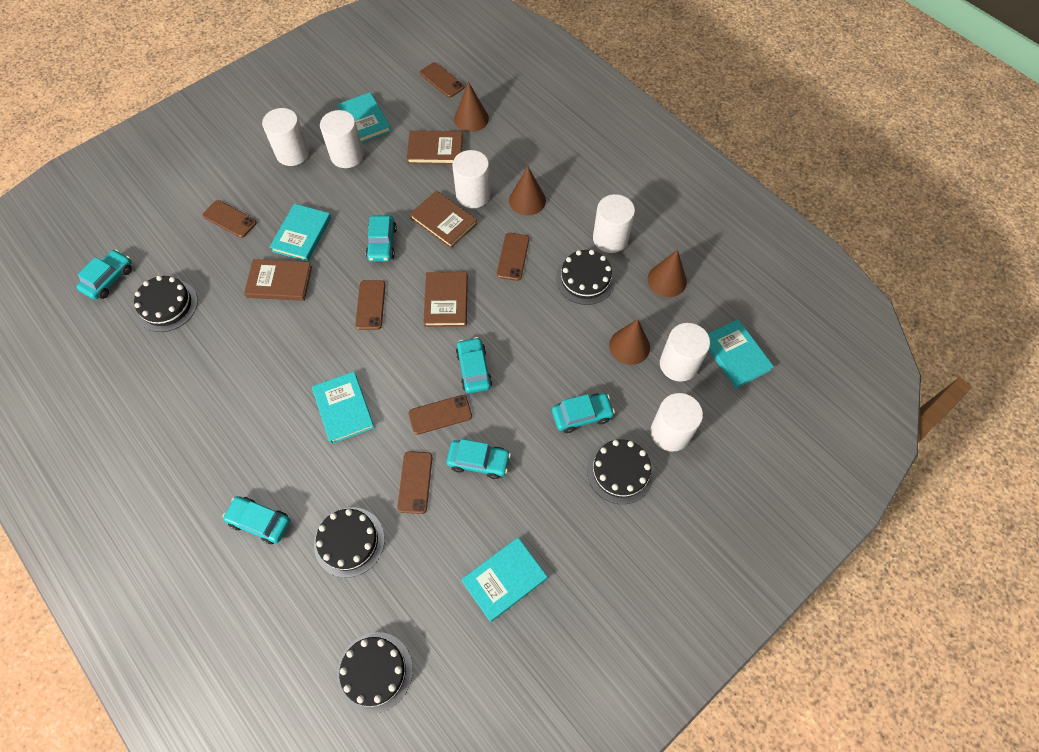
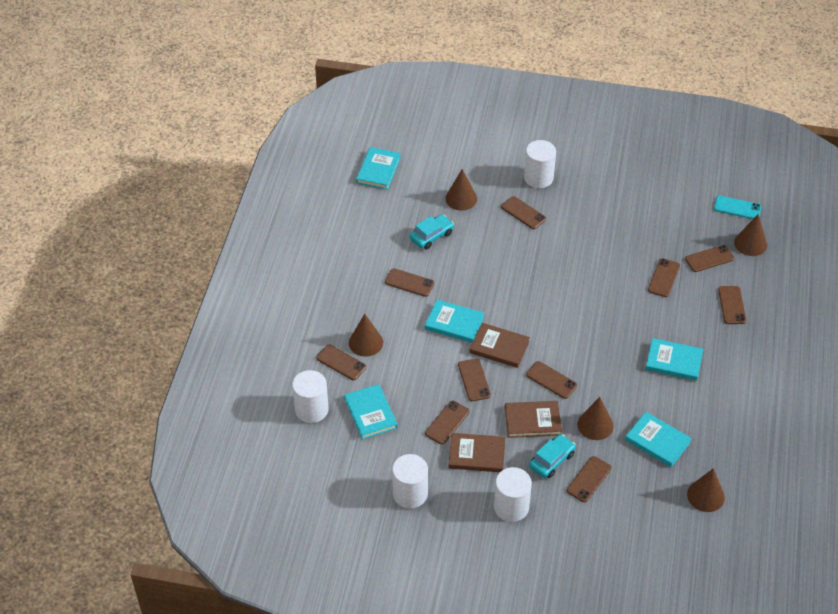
black cake: 5 -> 0
brown book: 4 -> 3
brown cone: 4 -> 5
brown phone: 6 -> 10
turquoise car: 6 -> 2
turquoise phone: 0 -> 1
white cylinder: 6 -> 4

